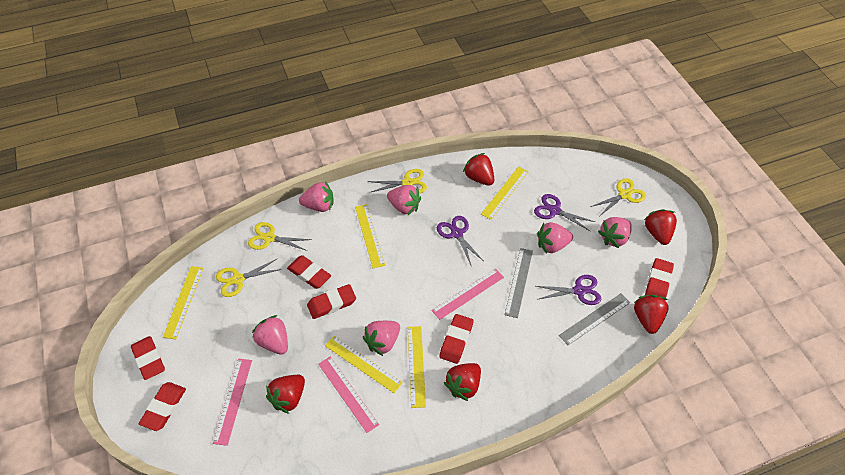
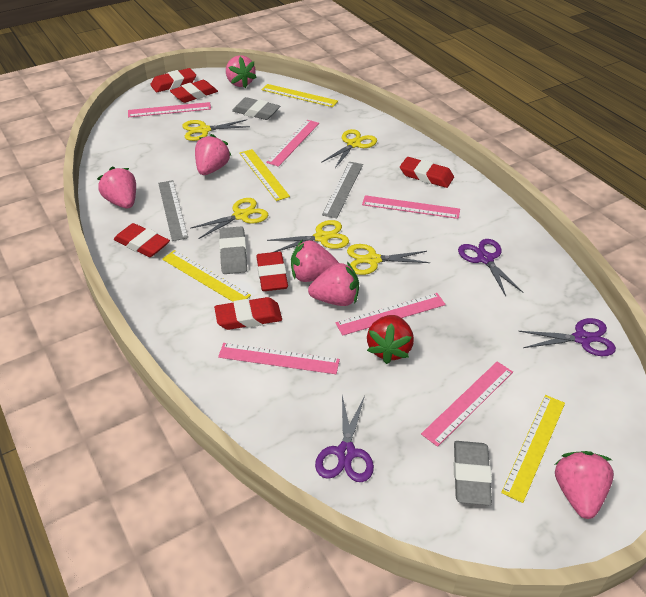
grey eraser: 0 -> 3
pink ruler: 3 -> 6
red strawberry: 5 -> 1
yellow ruler: 5 -> 4
yellow scissors: 4 -> 5

